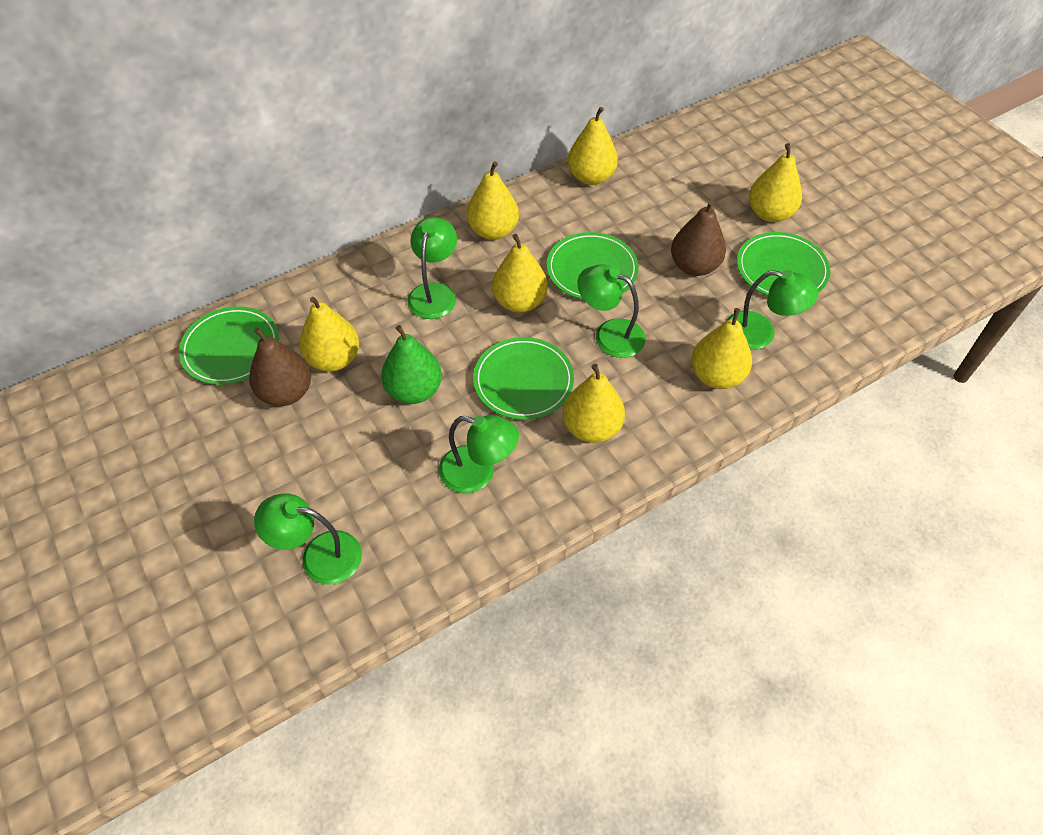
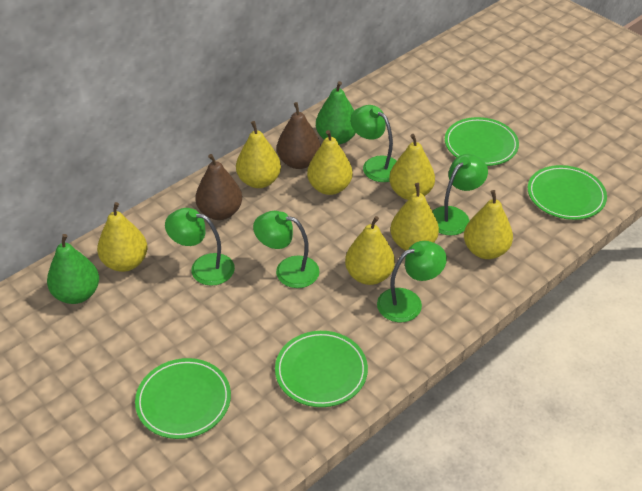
green pear: 1 -> 2

